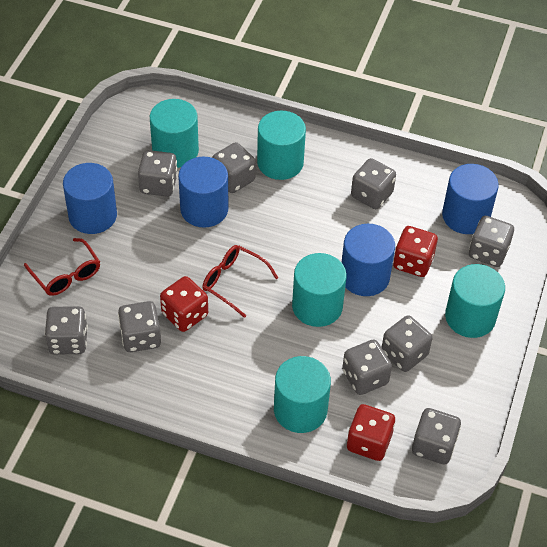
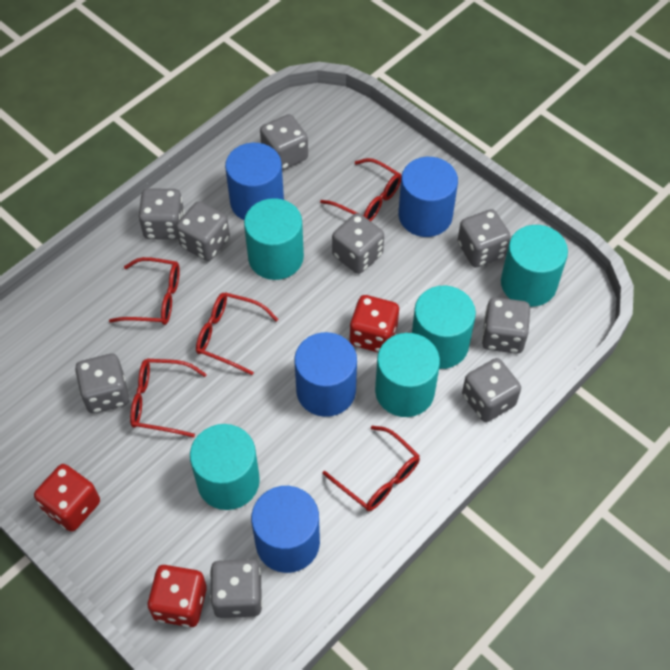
red glasses: 2 -> 5

